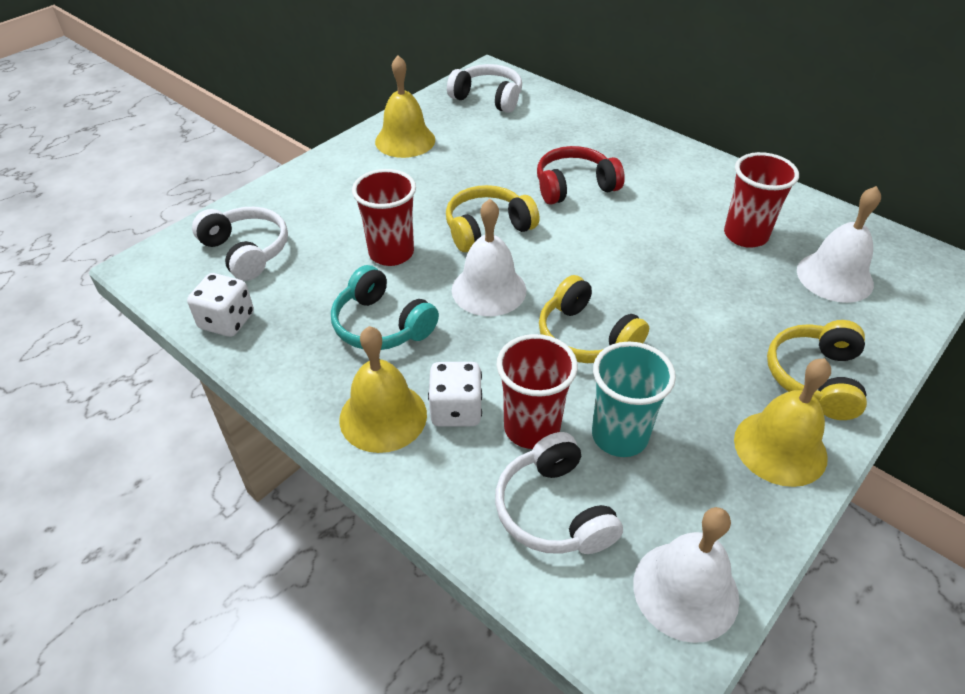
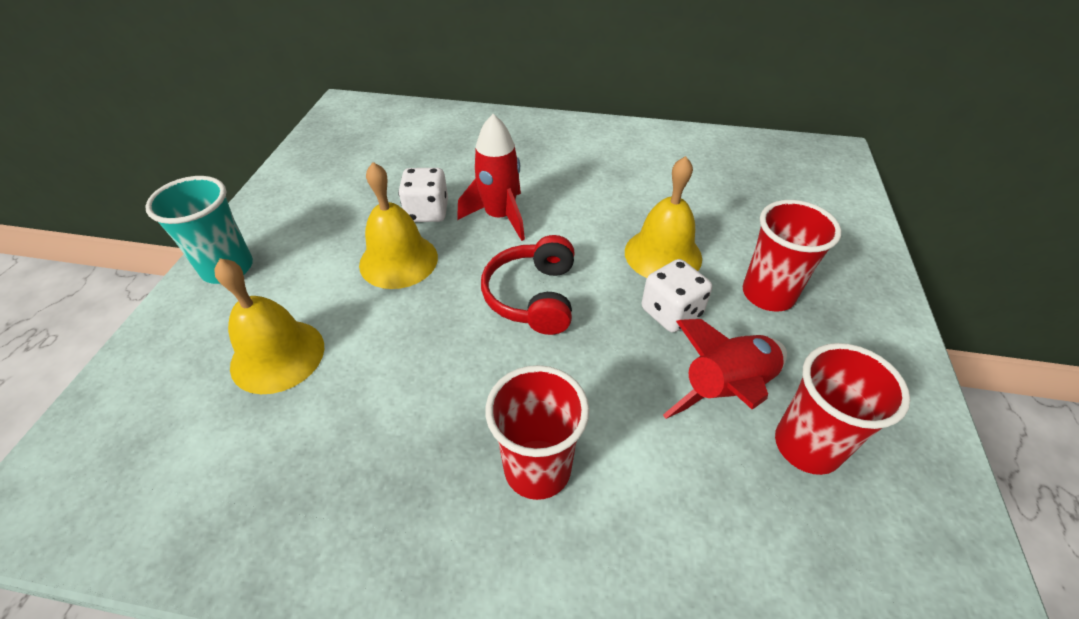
red rocket: 0 -> 2
turquoise headphones: 1 -> 0
white bell: 3 -> 0
white headphones: 3 -> 0
yellow headphones: 3 -> 0

